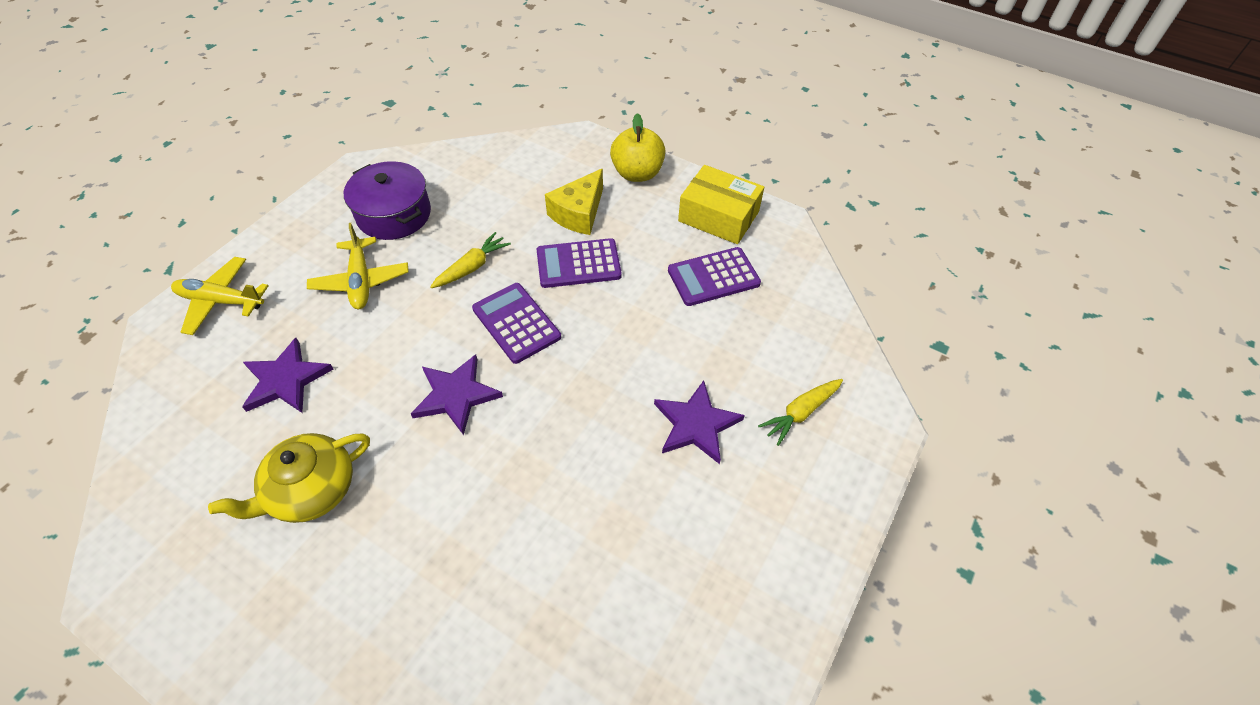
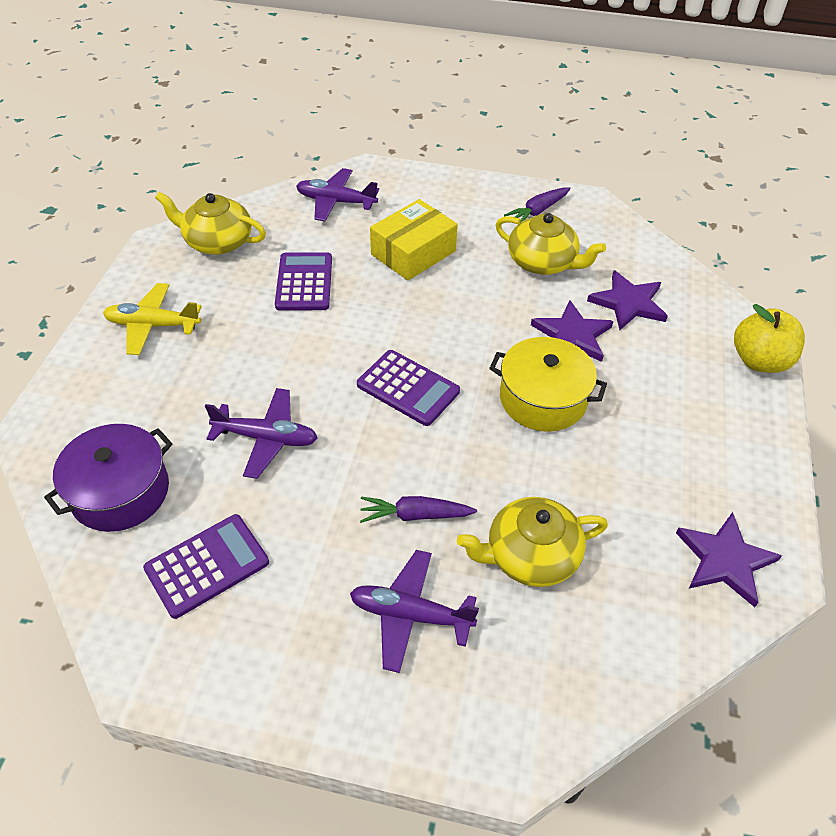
purple carrot: 0 -> 2
purple plane: 0 -> 3
yellow carrot: 2 -> 0
yellow cheese: 1 -> 0
yellow plane: 2 -> 1
yellow pot: 0 -> 1
yellow teapot: 1 -> 3

